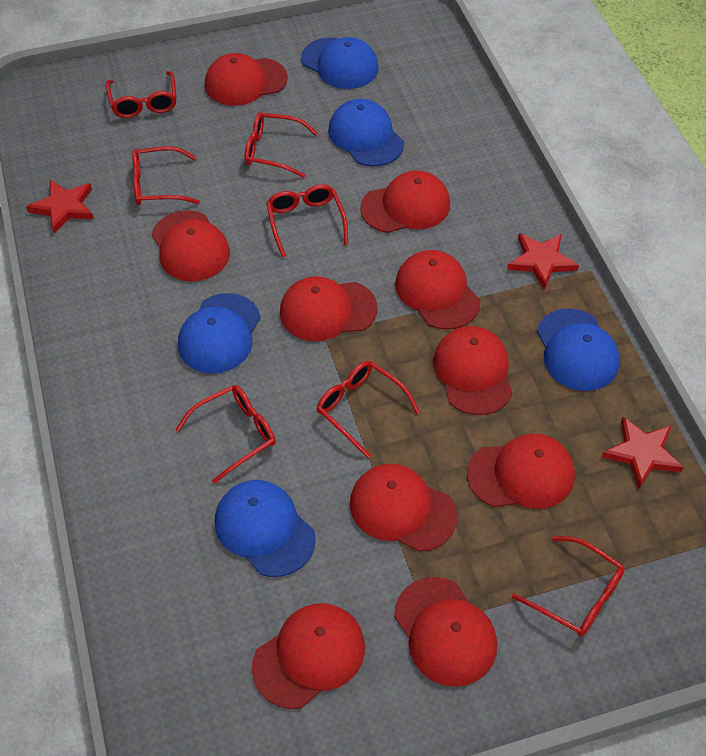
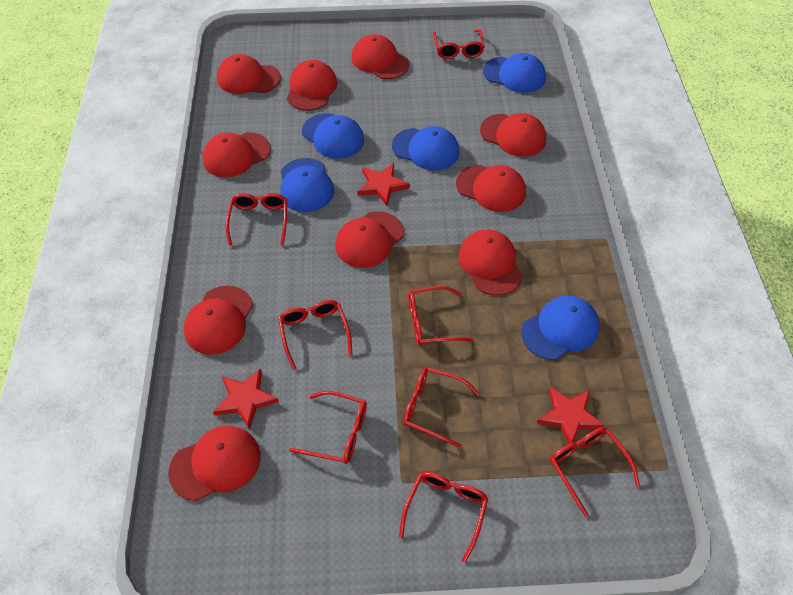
red glasses: 7 -> 8

